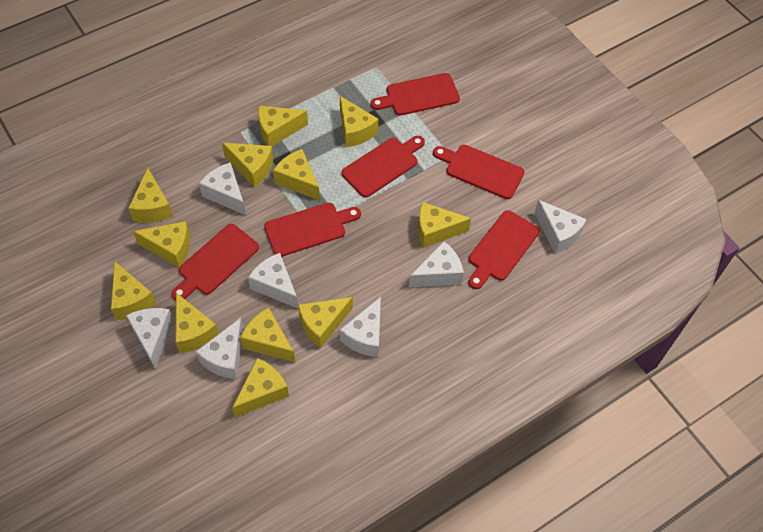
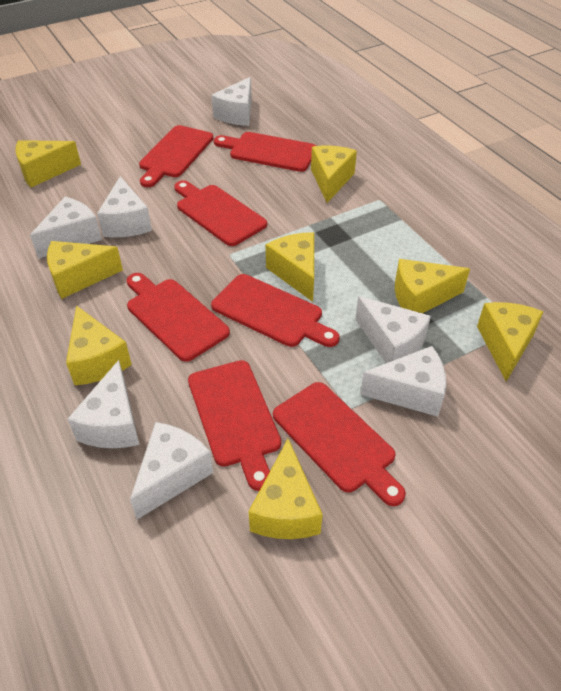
red cutting board: 6 -> 7
yellow cheese: 12 -> 8

